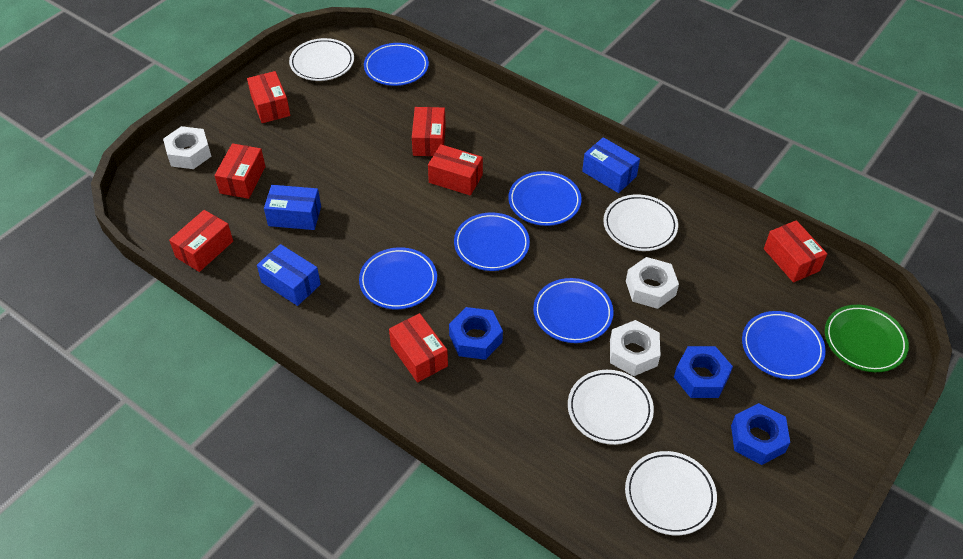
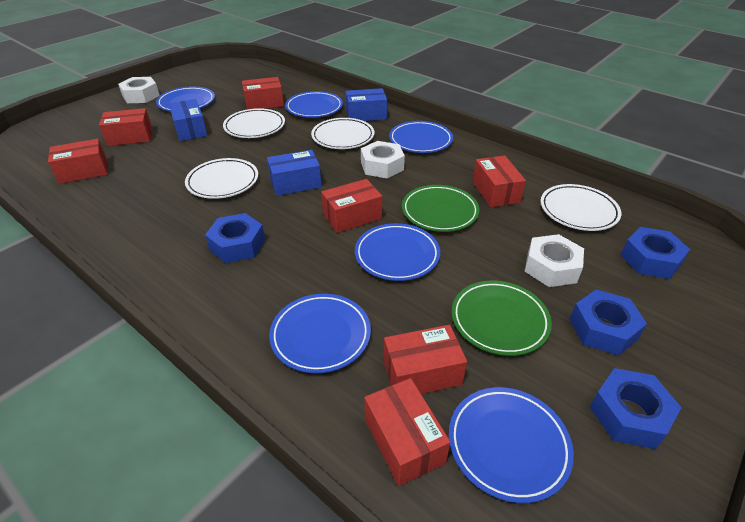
blue nut: 3 -> 4
green plate: 1 -> 2

